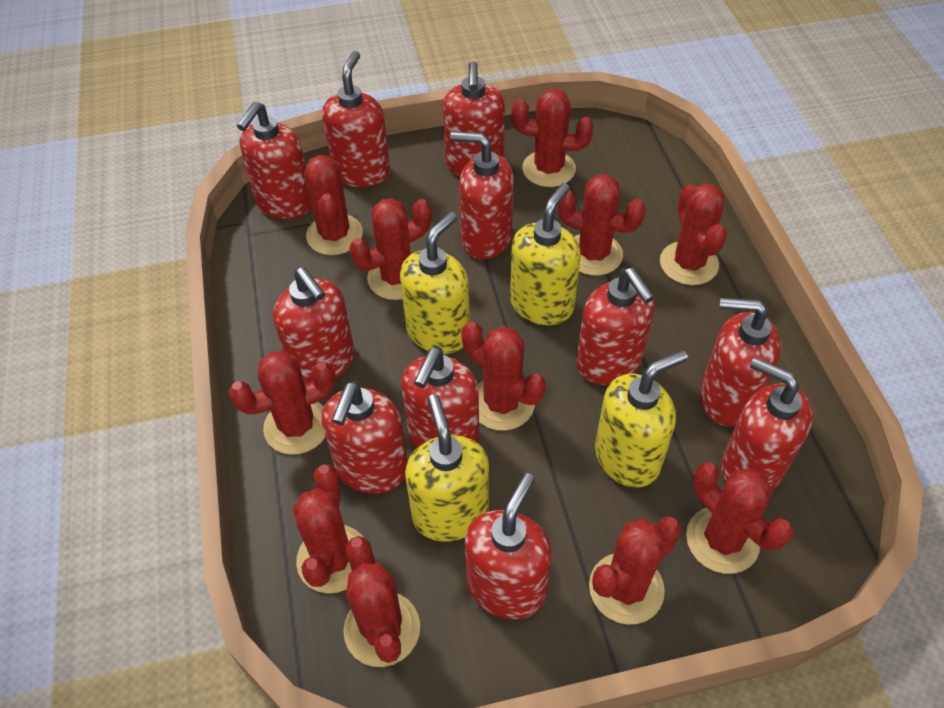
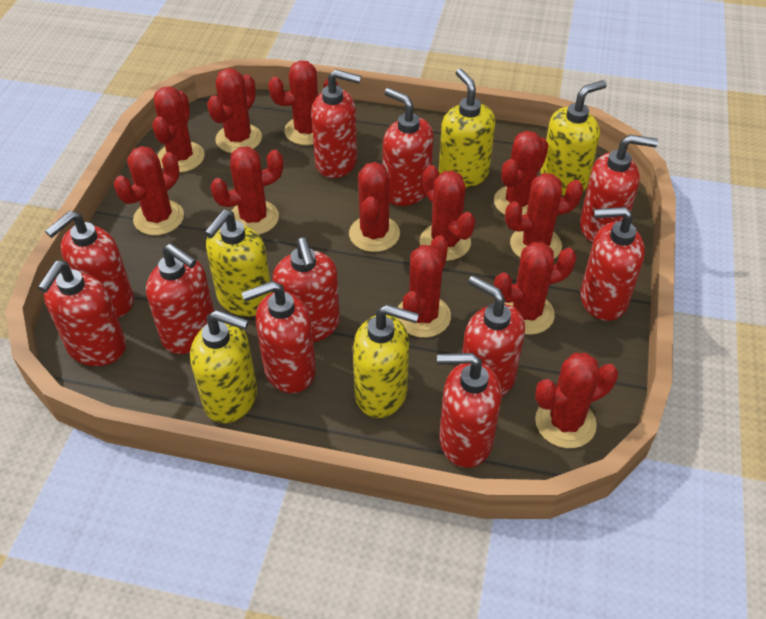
red cactus: 11 -> 12
yellow soap dispenser: 4 -> 5

